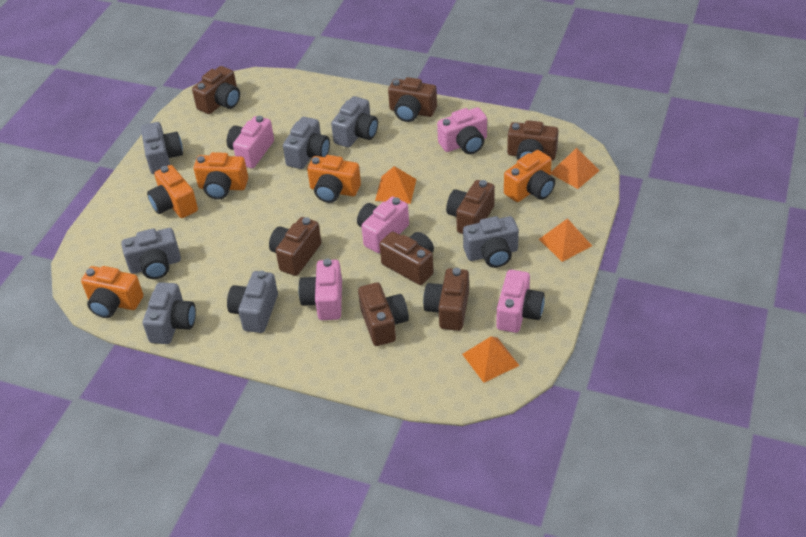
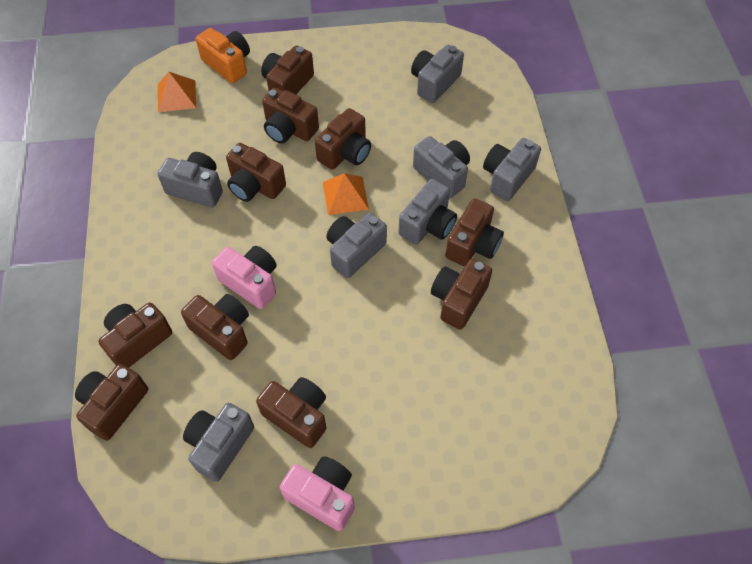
brown camera: 8 -> 10
orange camera: 5 -> 1
orange pyramid: 4 -> 2
pink camera: 5 -> 2

